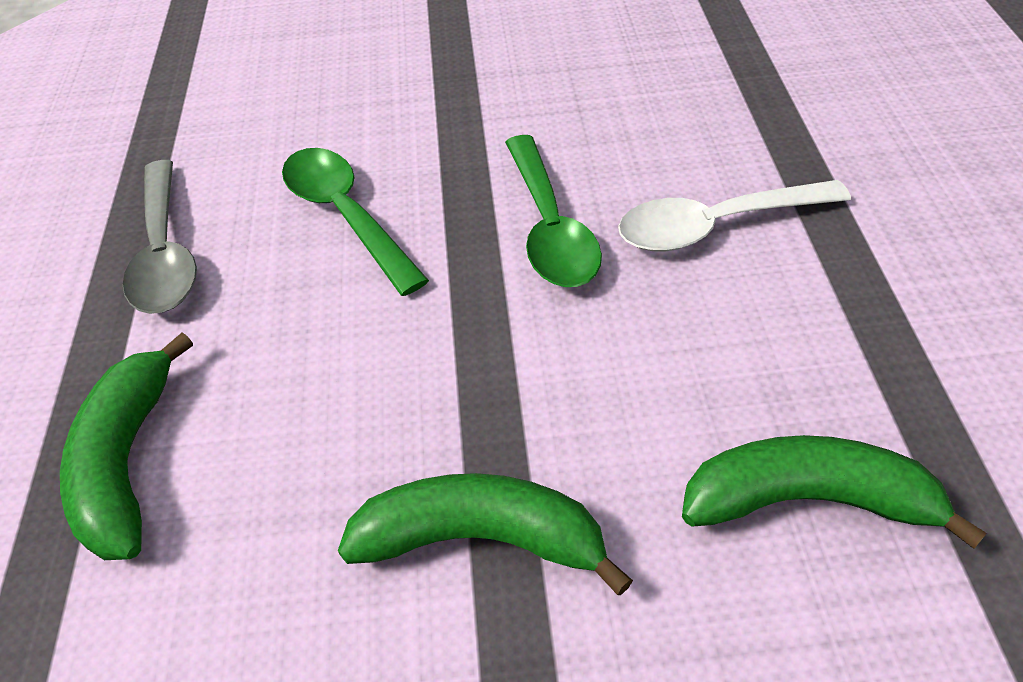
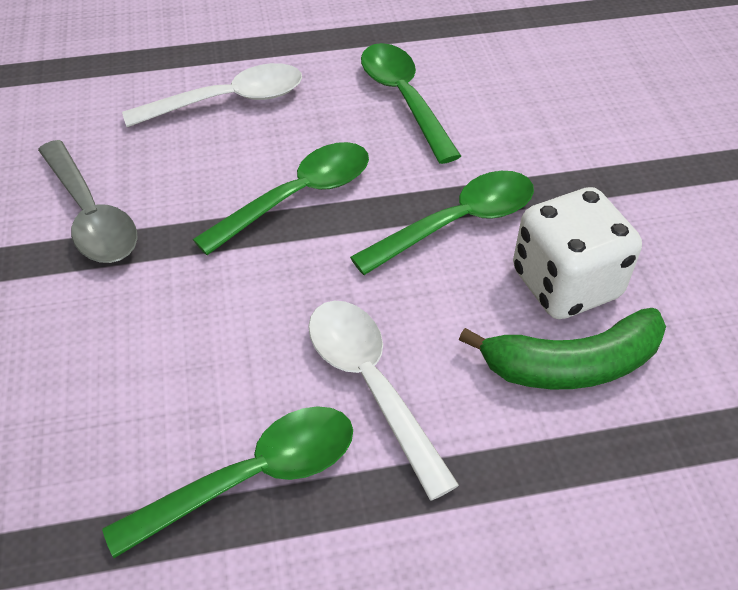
green banana: 3 -> 1
green spoon: 2 -> 4
white dice: 0 -> 1
white spoon: 1 -> 2

